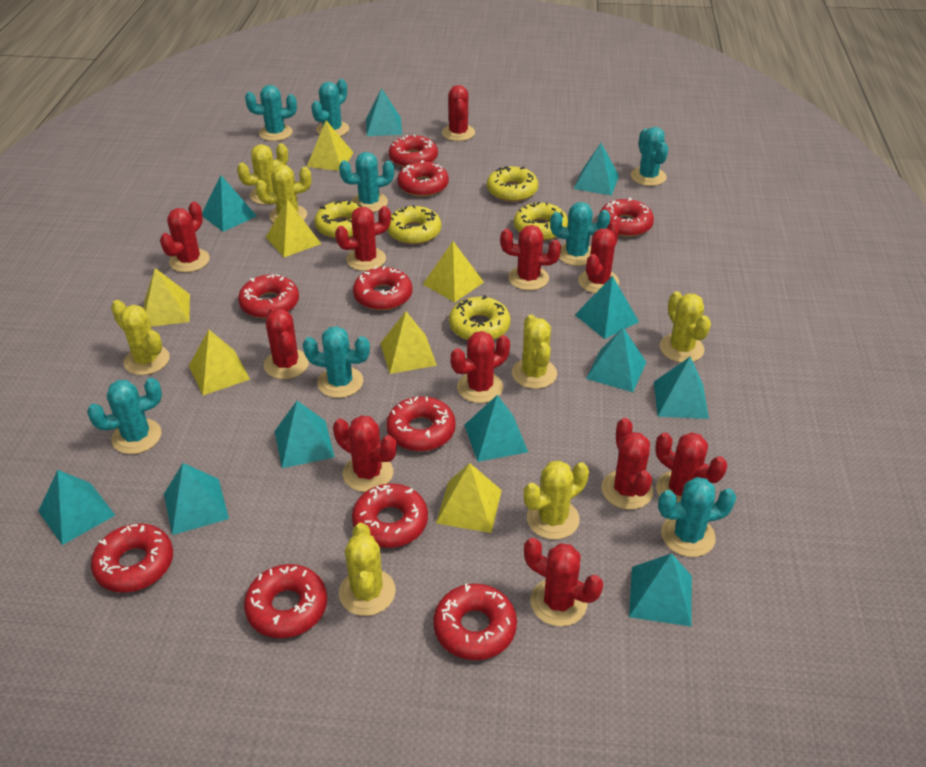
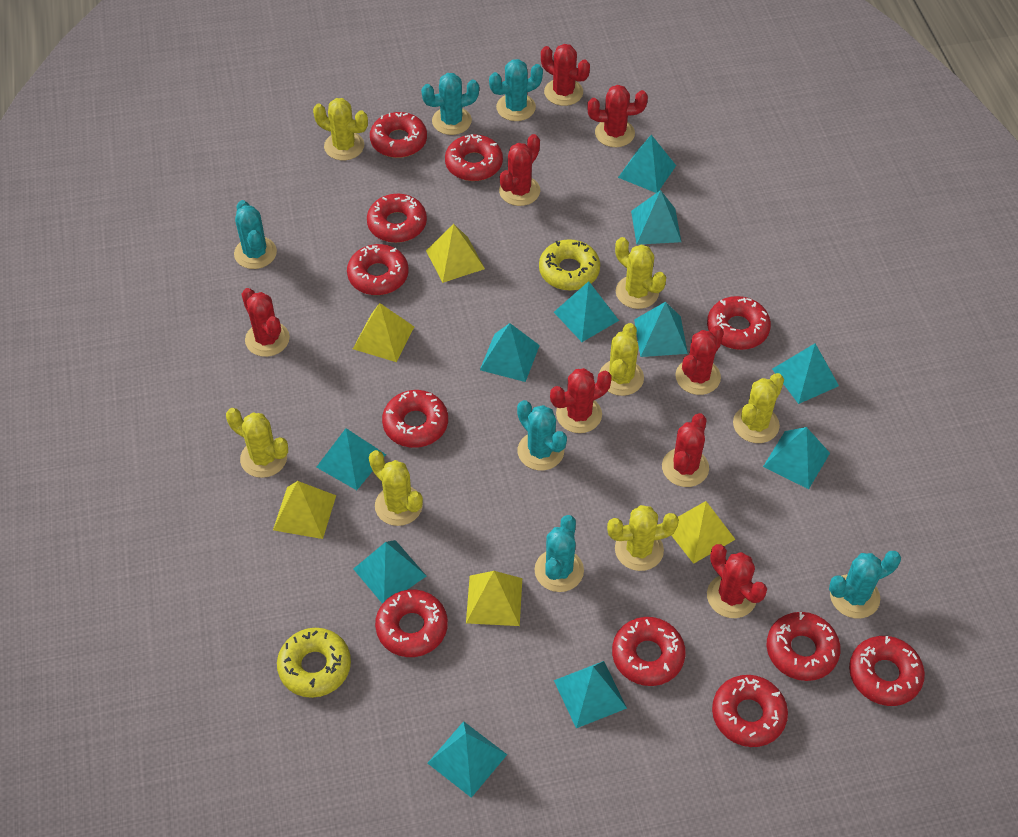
red cactus: 11 -> 8
red donut: 10 -> 11
turquoise cactus: 8 -> 6
yellow donut: 5 -> 2
yellow pyramid: 7 -> 5

